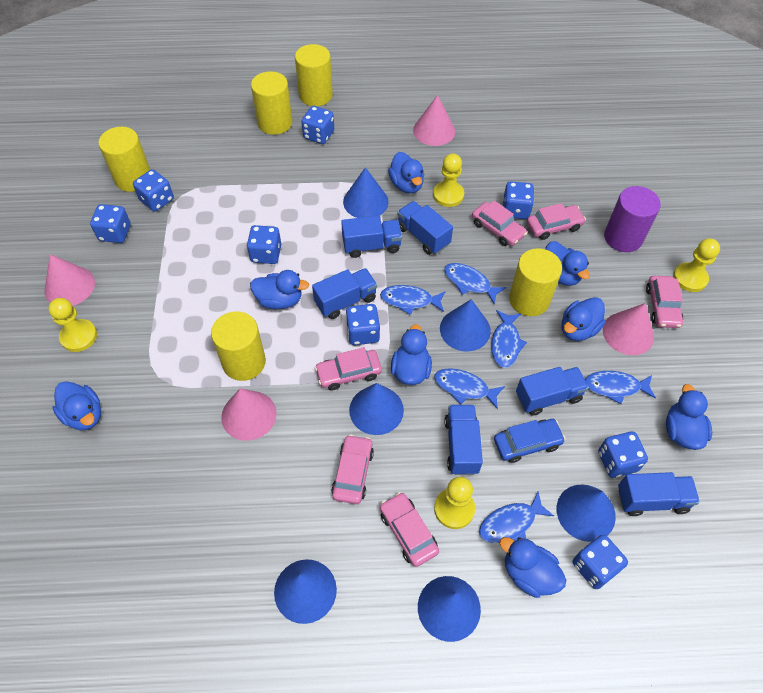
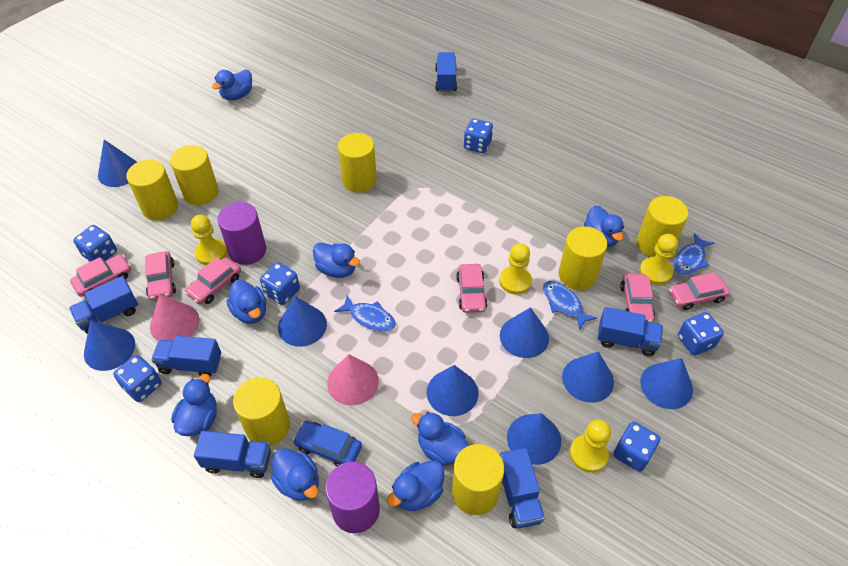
blue cone: 6 -> 8
blue dice: 8 -> 6
blue fish: 6 -> 3
pink cone: 4 -> 2
purple cylinder: 1 -> 2
yellow cylinder: 5 -> 7

